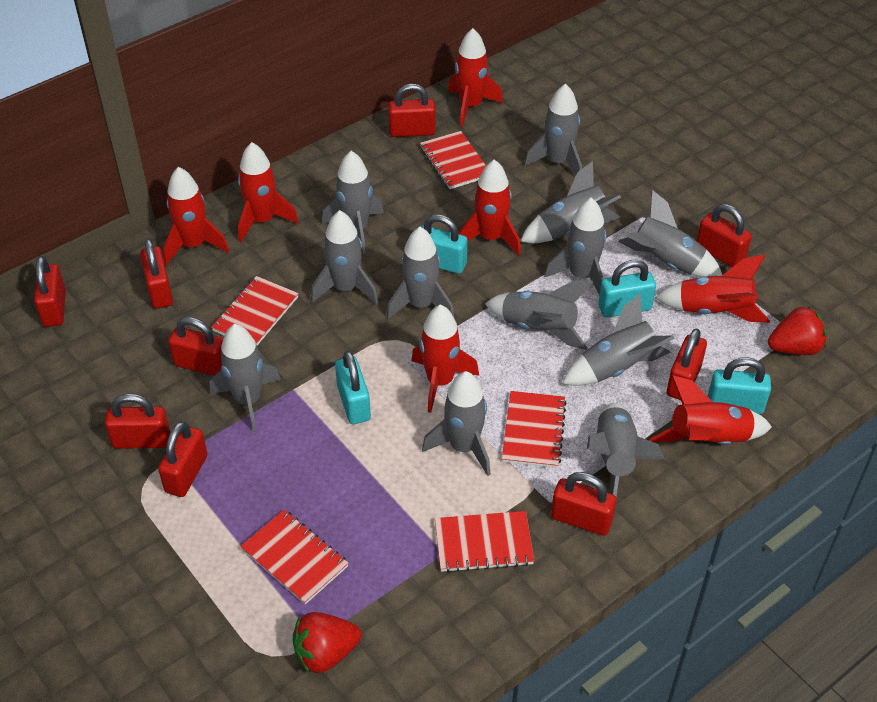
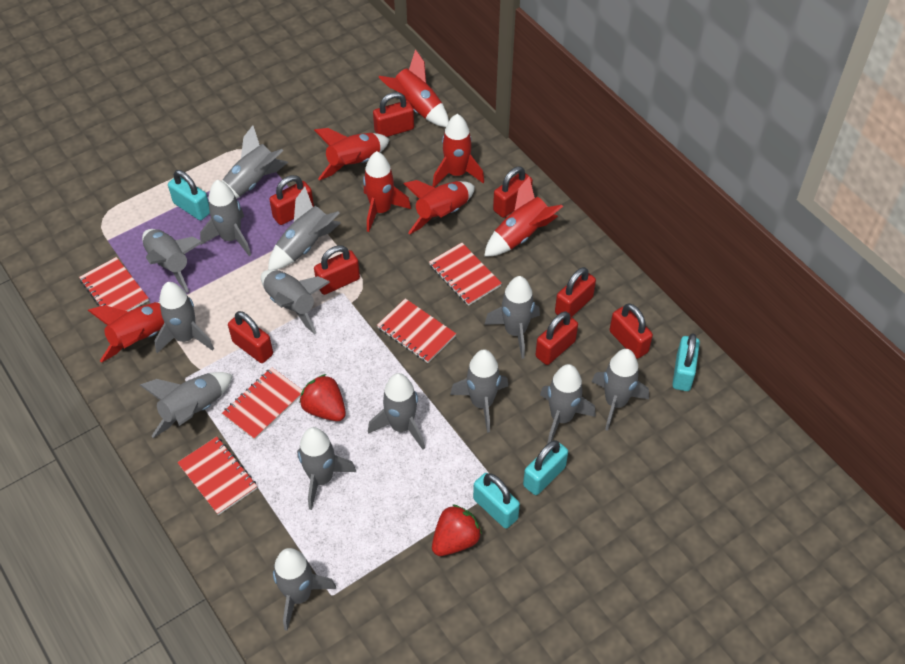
grey rocket: 12 -> 14
red padlock: 9 -> 8

